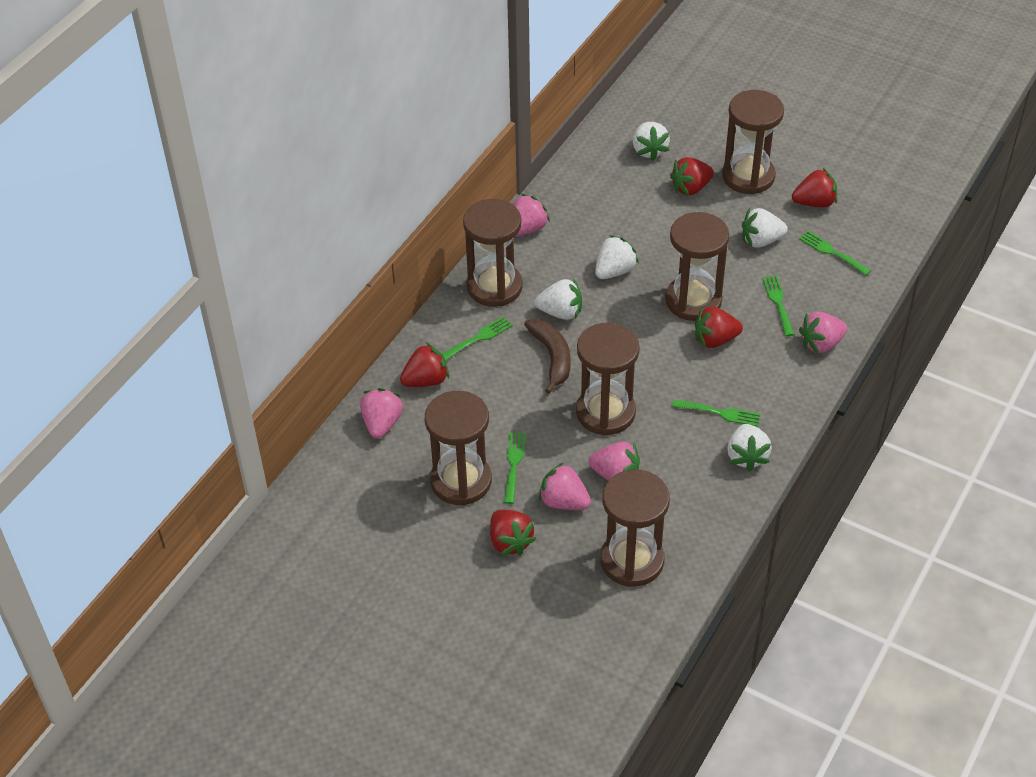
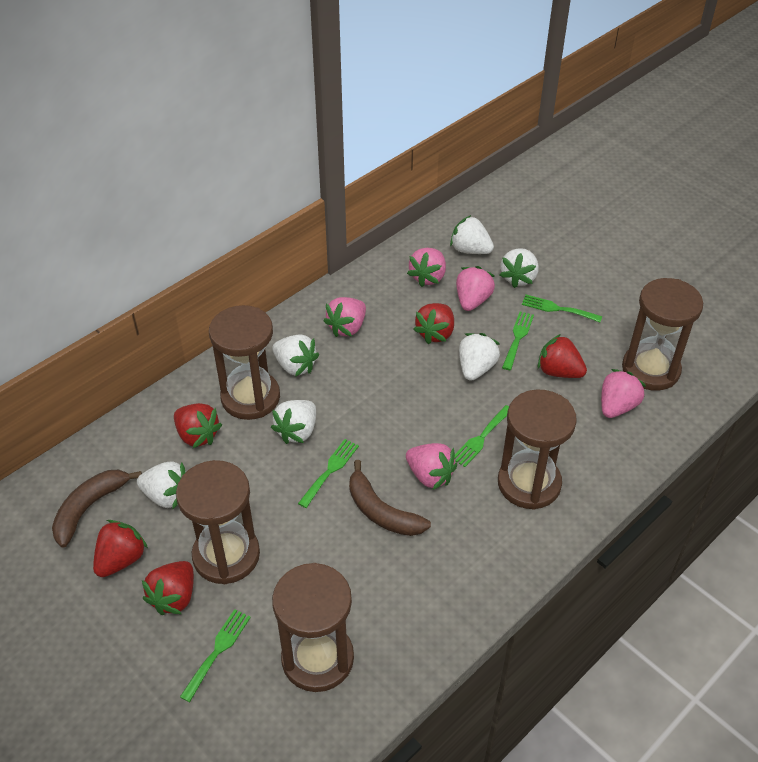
brown banana: 1 -> 2
brown hourglass: 6 -> 5
white strawberry: 5 -> 6

